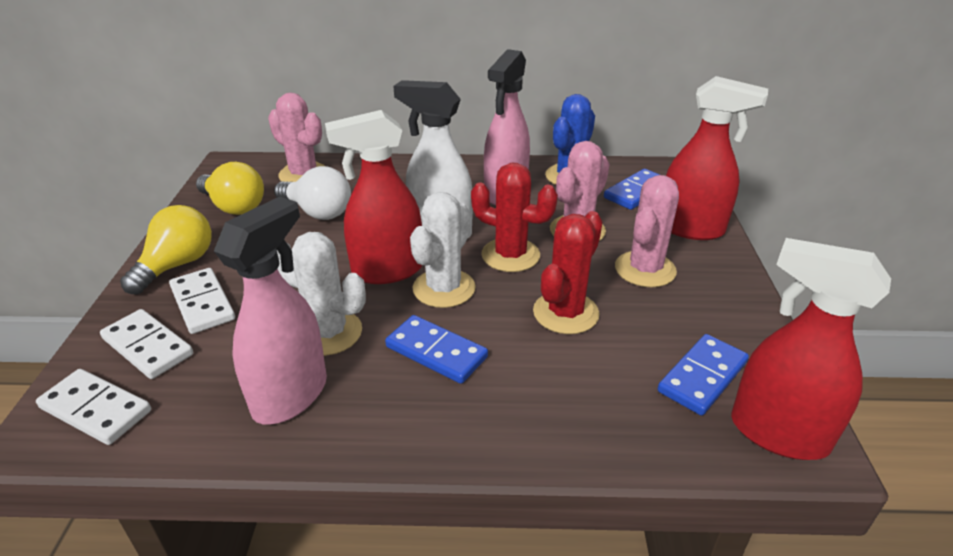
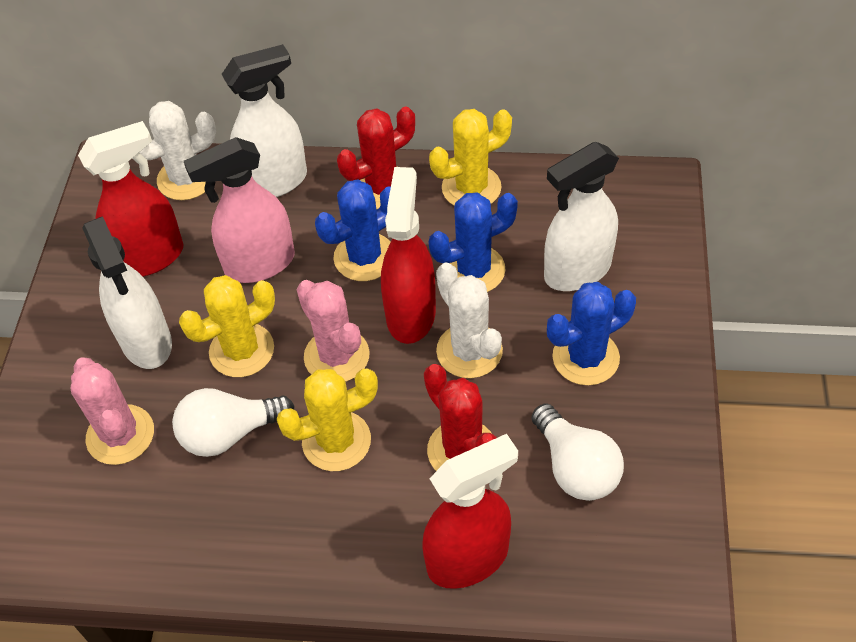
blue cactus: 1 -> 3
blue domino: 3 -> 0
pink cactus: 3 -> 2
pink spray bottle: 2 -> 1
white domino: 3 -> 0
white light bulb: 1 -> 2
white spray bottle: 1 -> 3
yellow cactus: 0 -> 3
yellow light bulb: 2 -> 0

